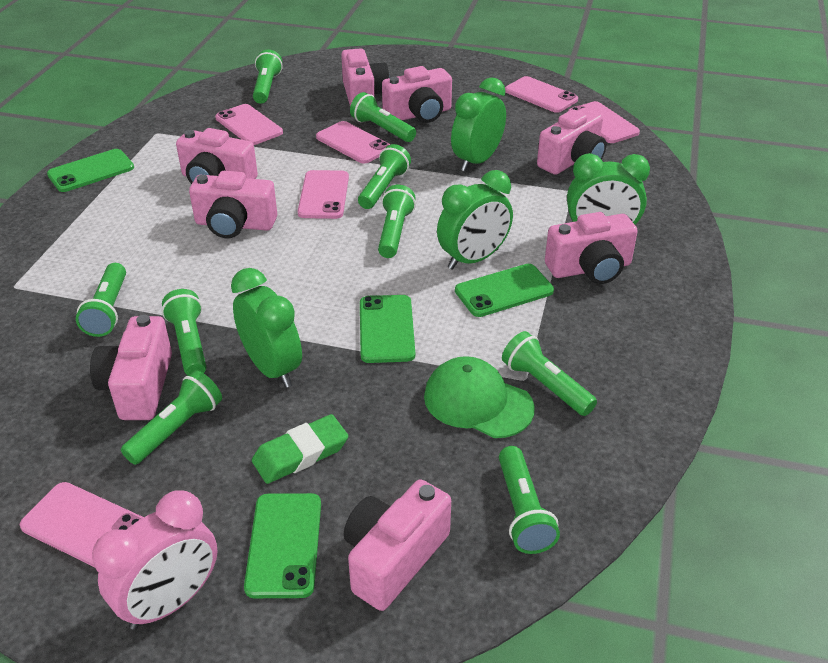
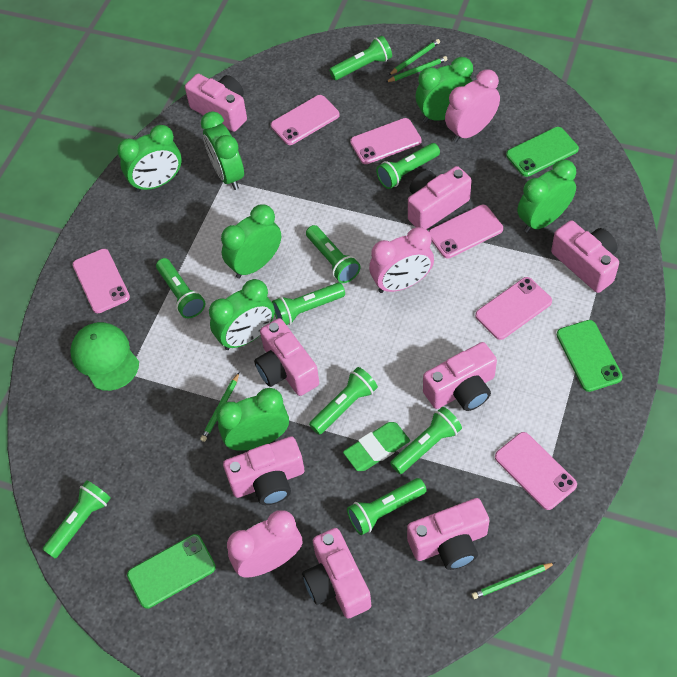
green clock: 4 -> 7
green pencil: 0 -> 4
green phone: 4 -> 3
pink clock: 1 -> 3

